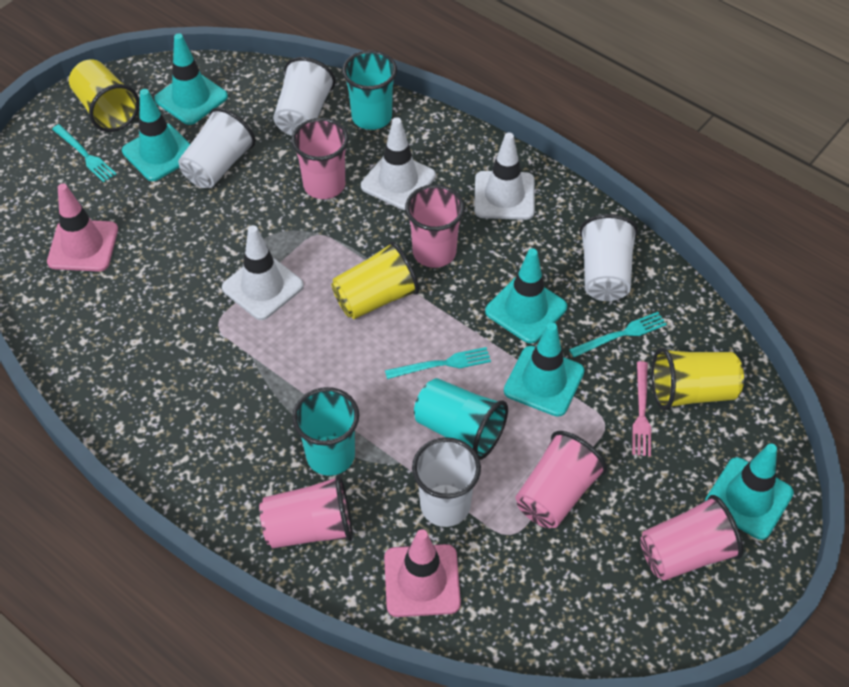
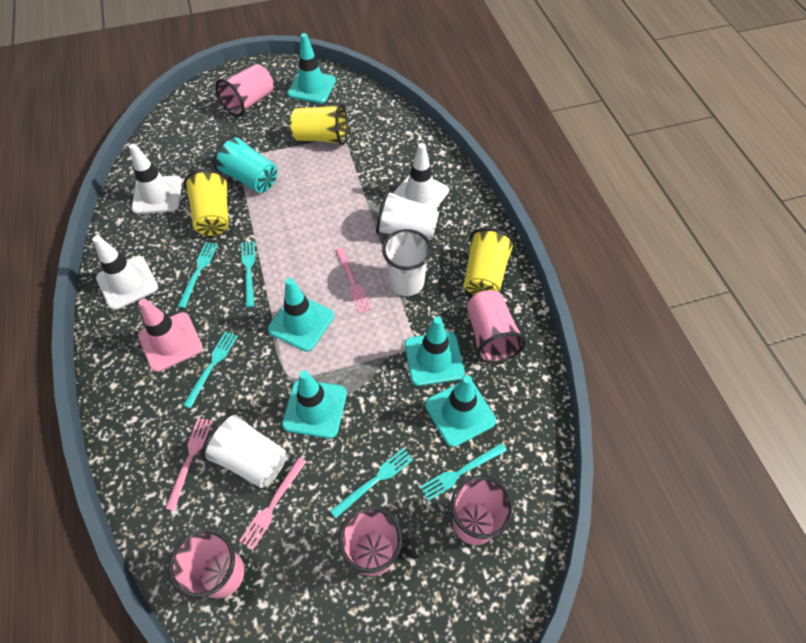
pink fork: 1 -> 3
pink traffic cone: 2 -> 1
turquoise cup: 3 -> 1
turquoise fork: 3 -> 5
white cup: 4 -> 3

